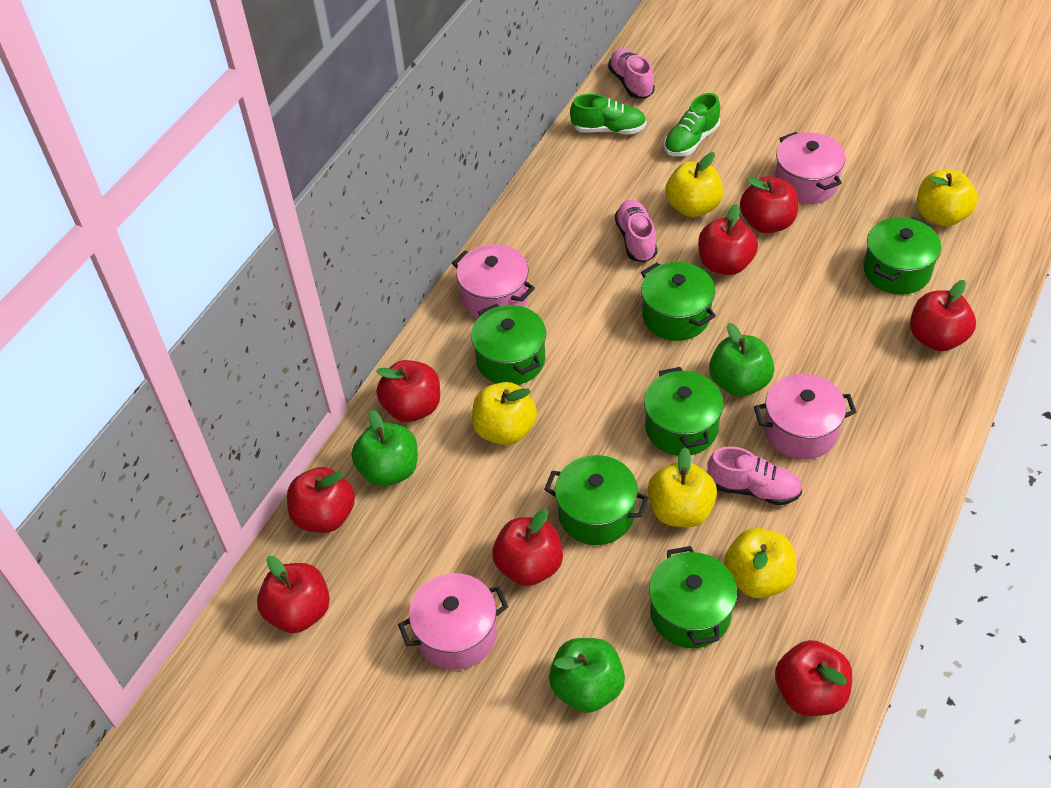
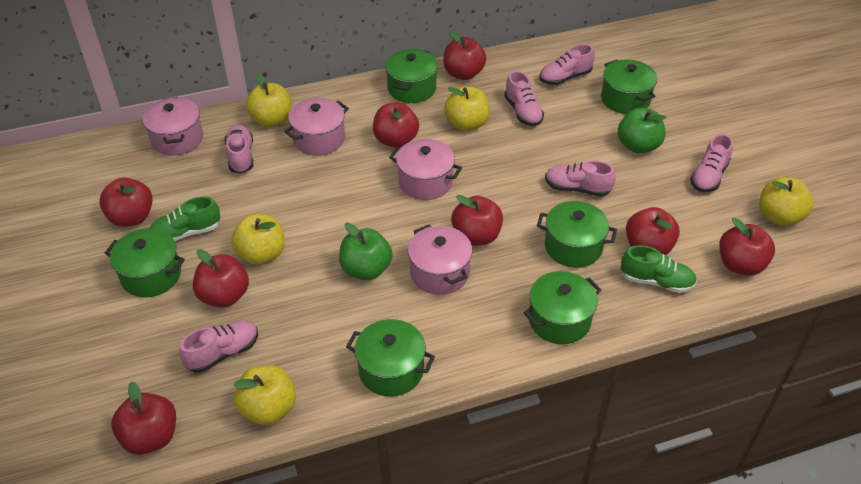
green apple: 3 -> 2
pink shoe: 3 -> 6

